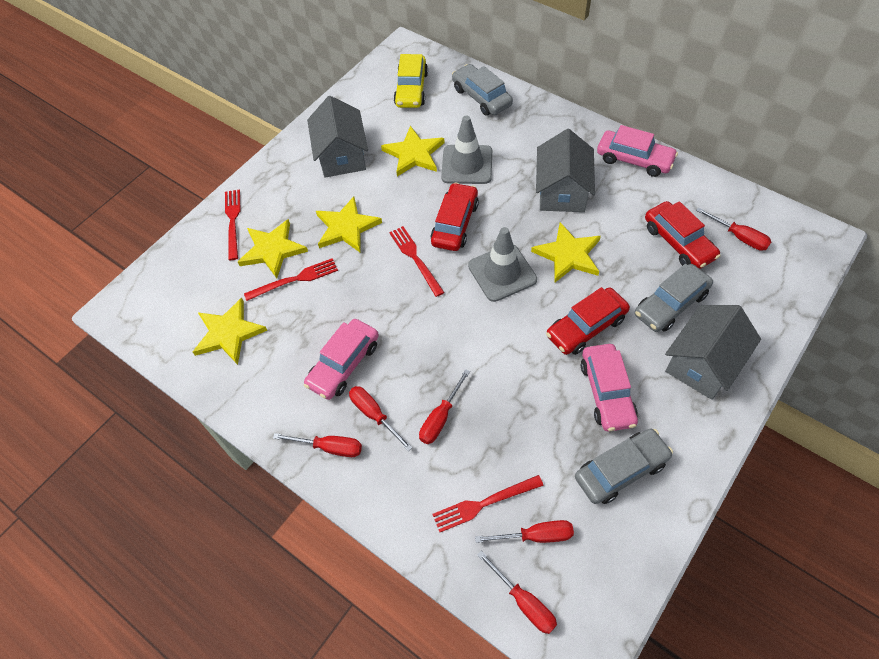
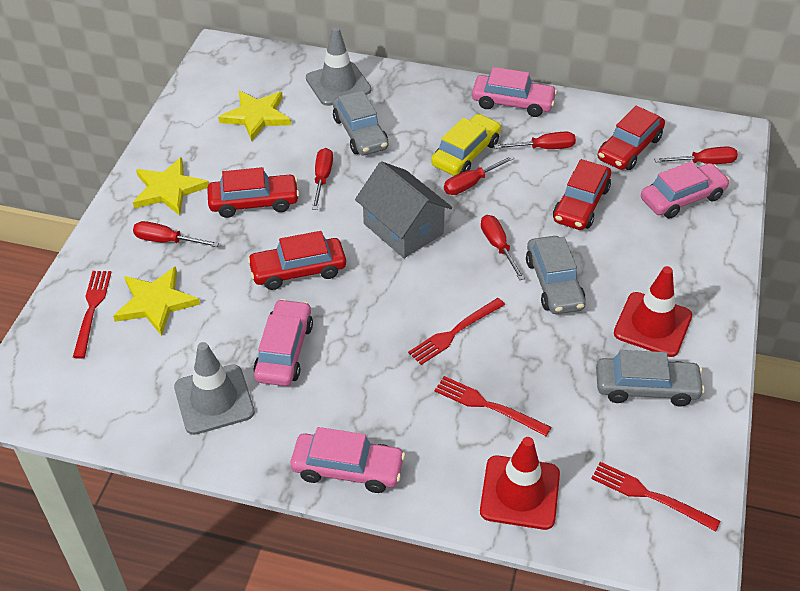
grey house: 3 -> 1
pink car: 3 -> 4
red car: 3 -> 4
red traffic cone: 0 -> 2
yellow star: 5 -> 3

